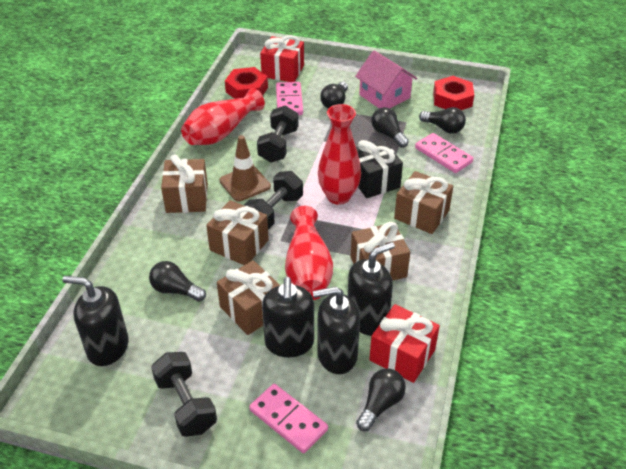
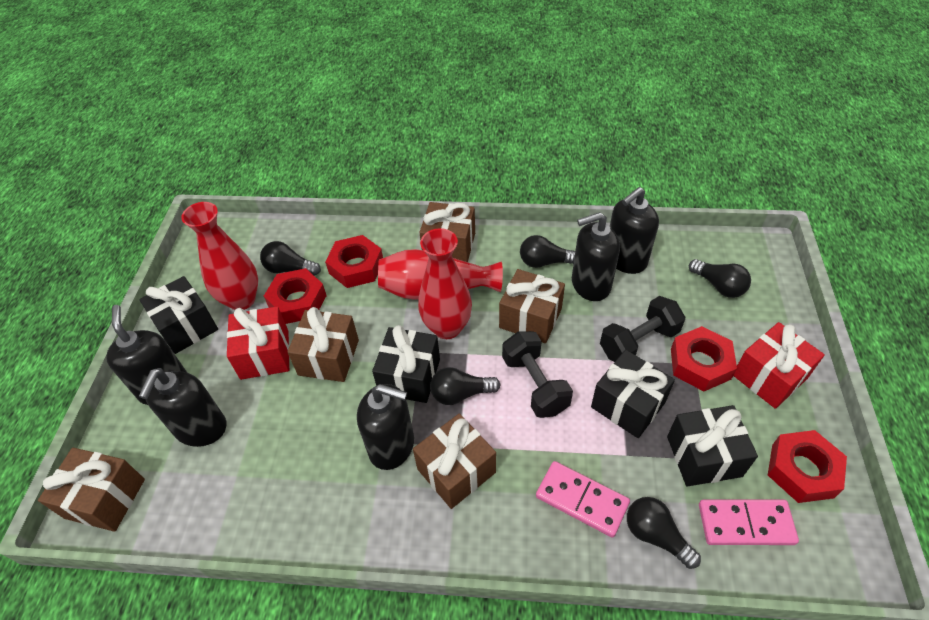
black dumbbell: 3 -> 2
black gift: 1 -> 4
black soap dispenser: 4 -> 5
brown traffic cone: 1 -> 0
pink domino: 3 -> 2
pink house: 1 -> 0
red nut: 2 -> 4

